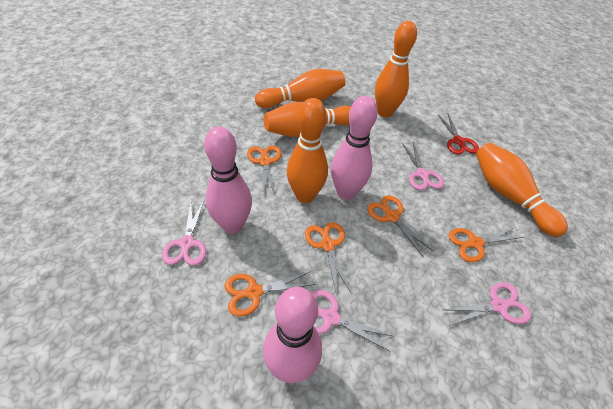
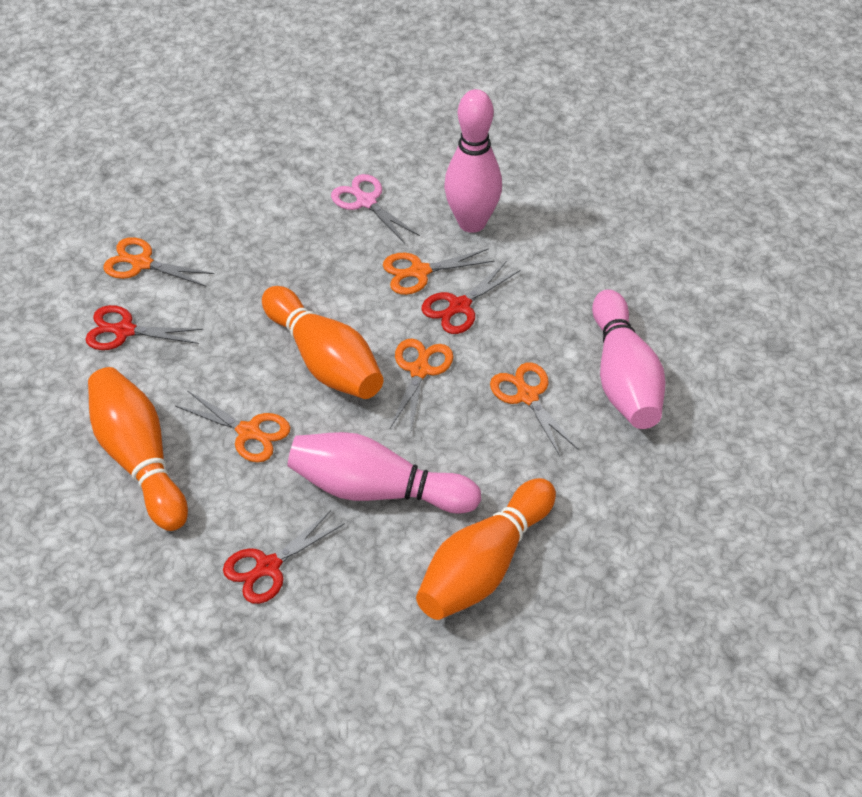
orange bowling pin: 5 -> 3
pink scissors: 4 -> 1
red scissors: 1 -> 3

